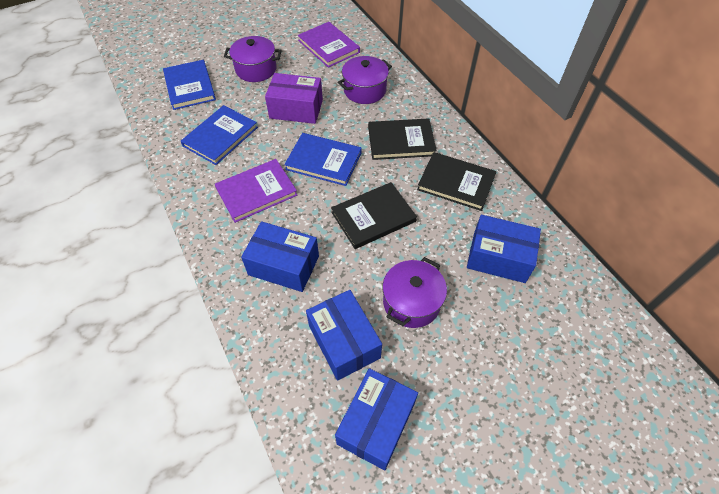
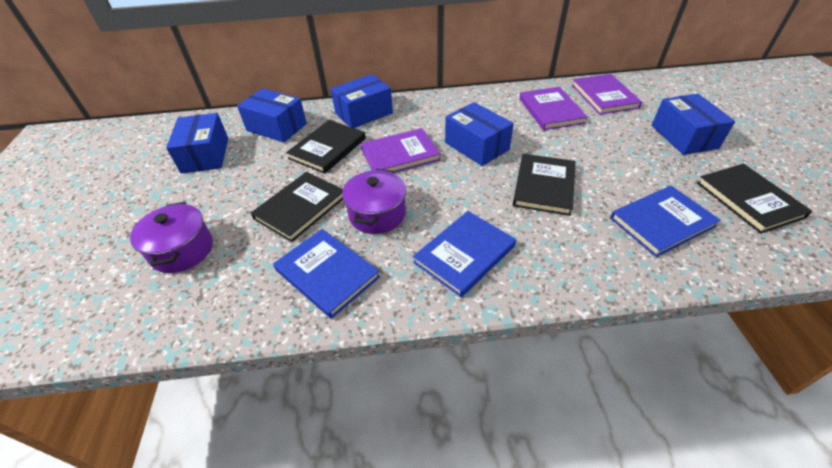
black book: 3 -> 4
blue box: 4 -> 5
purple book: 2 -> 3
purple box: 1 -> 0
purple pot: 3 -> 2

